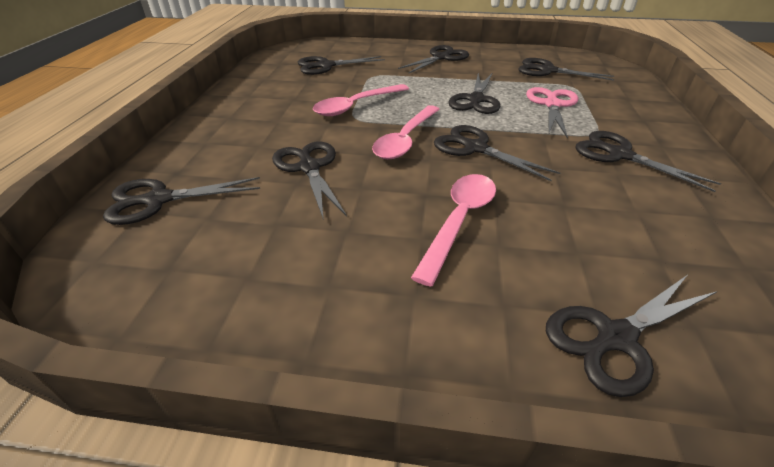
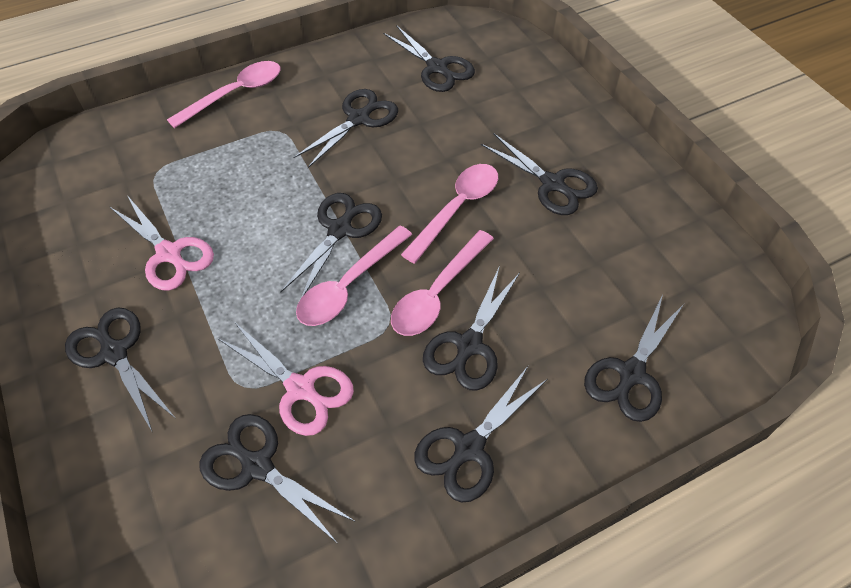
pink scissors: 1 -> 2
pink spoon: 3 -> 4

